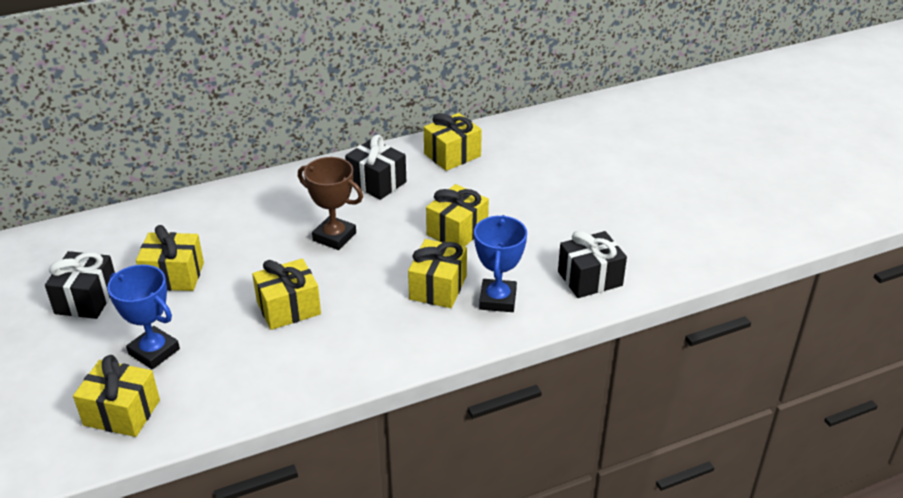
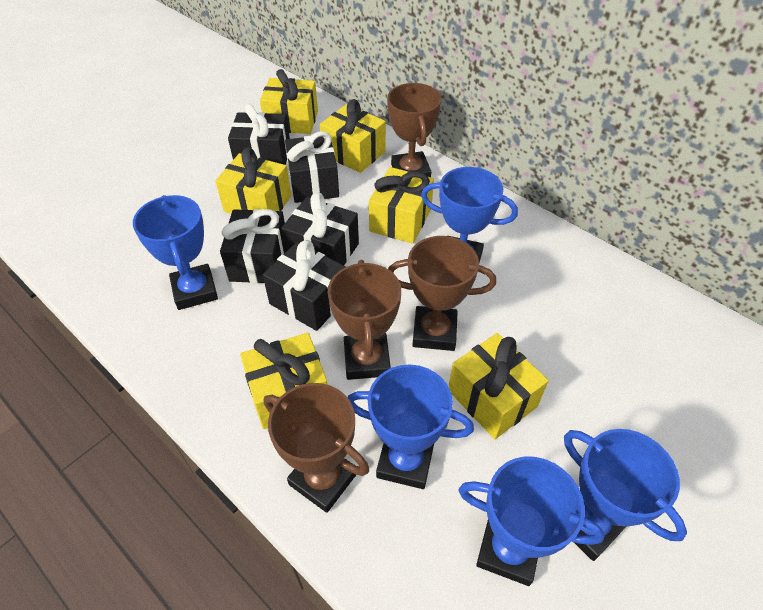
black gift: 3 -> 5
blue trophy: 2 -> 5
brown trophy: 1 -> 4

